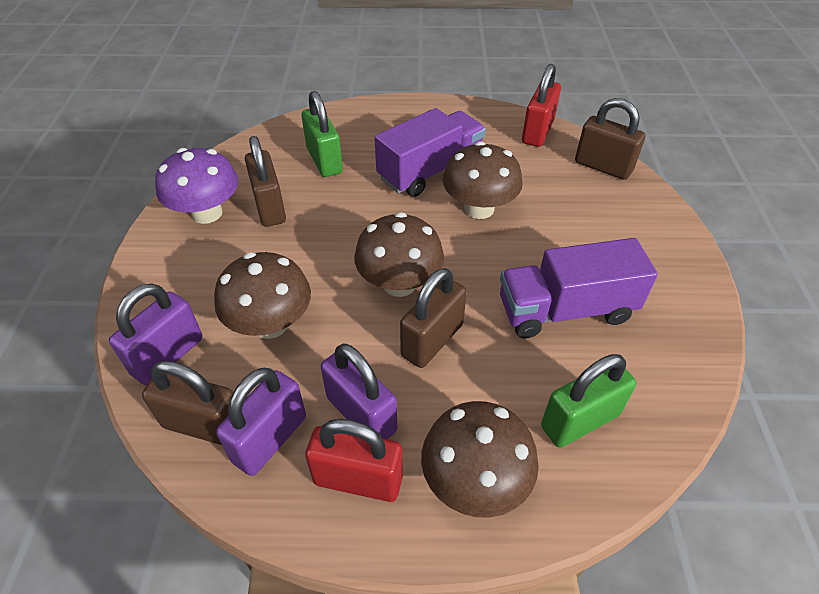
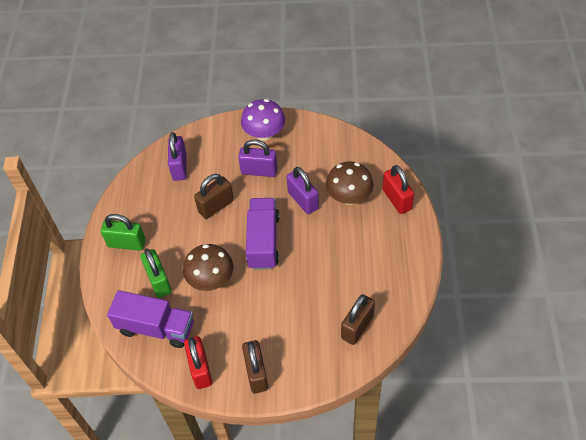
brown mushroom: 4 -> 2
brown padlock: 4 -> 3

